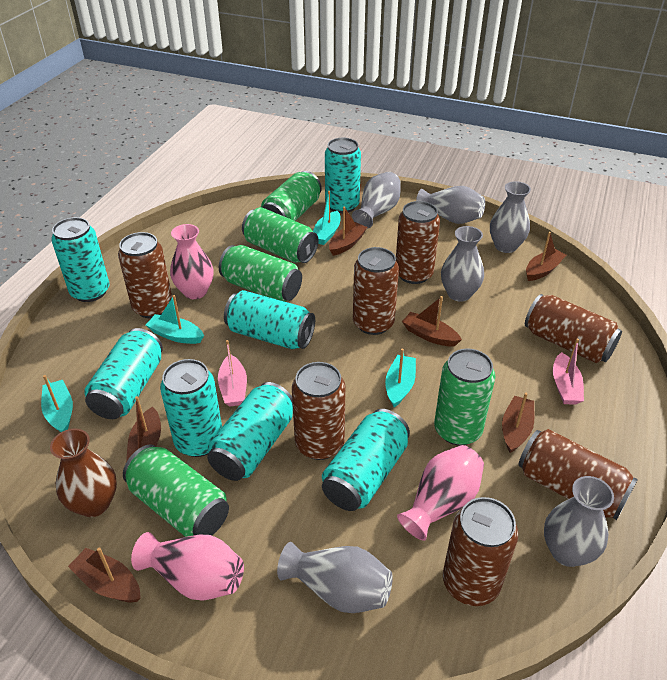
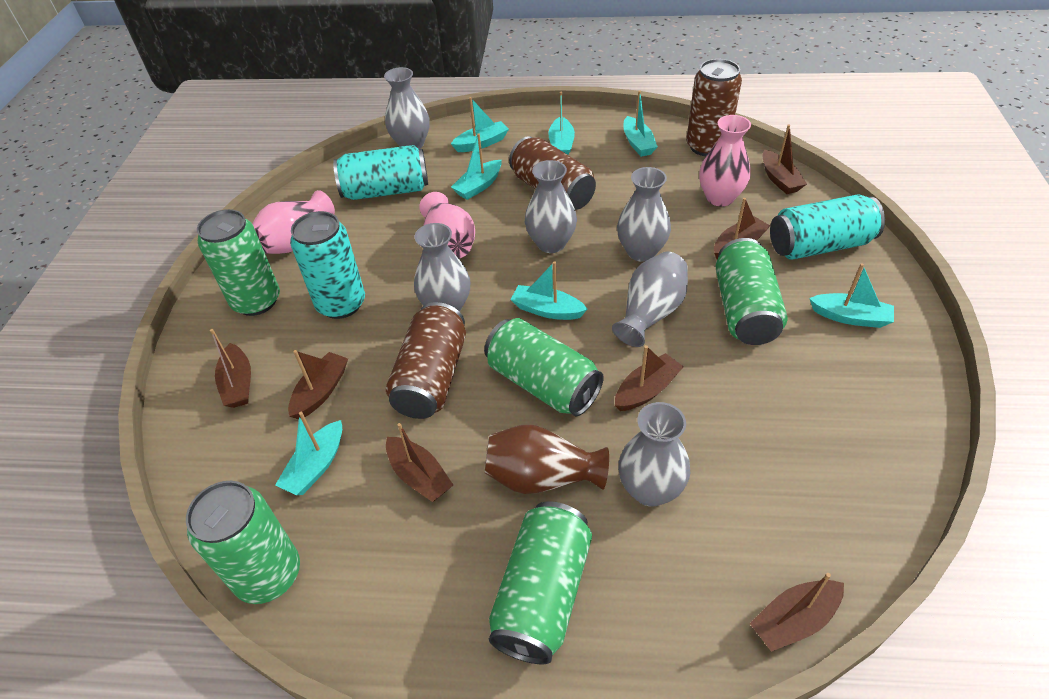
brown boat: 6 -> 7
brown can: 7 -> 3
pink boat: 2 -> 0
turquoise boat: 4 -> 7
turquoise can: 7 -> 3

